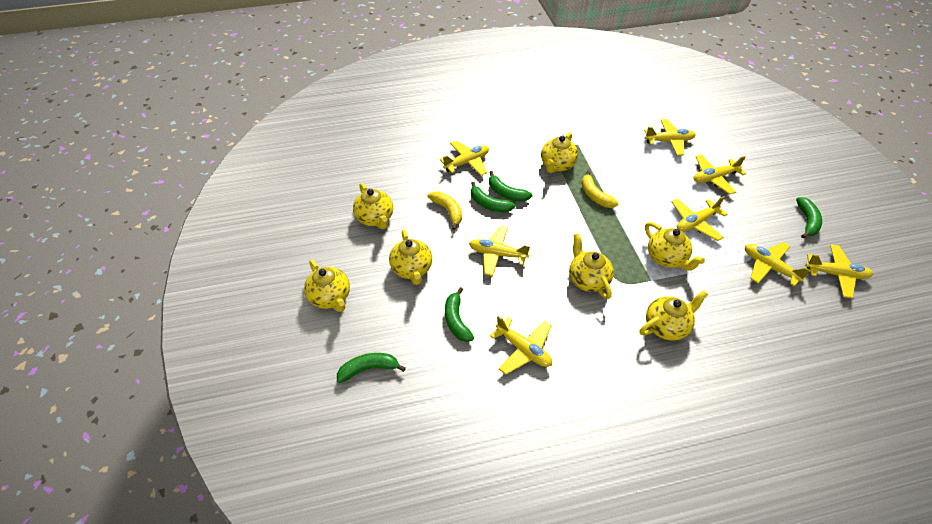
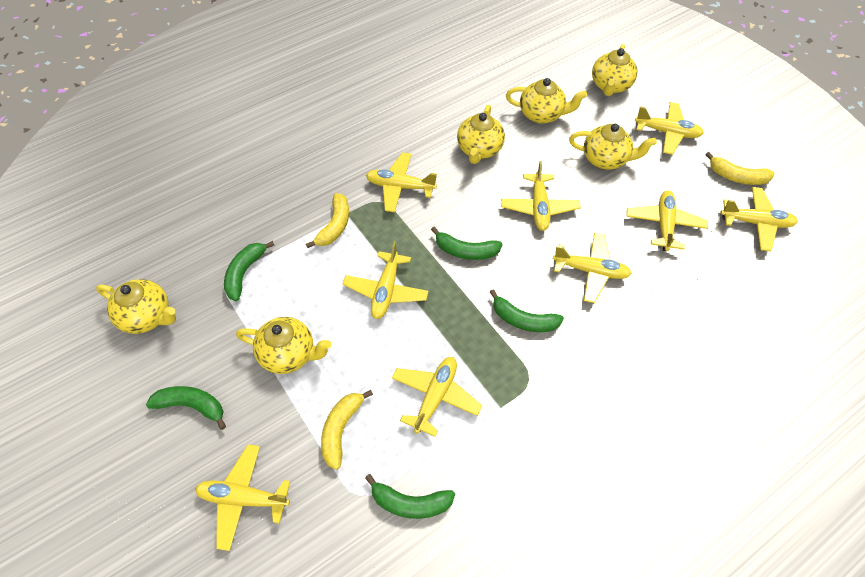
yellow banana: 2 -> 3
yellow plane: 8 -> 9
yellow teapot: 7 -> 6

